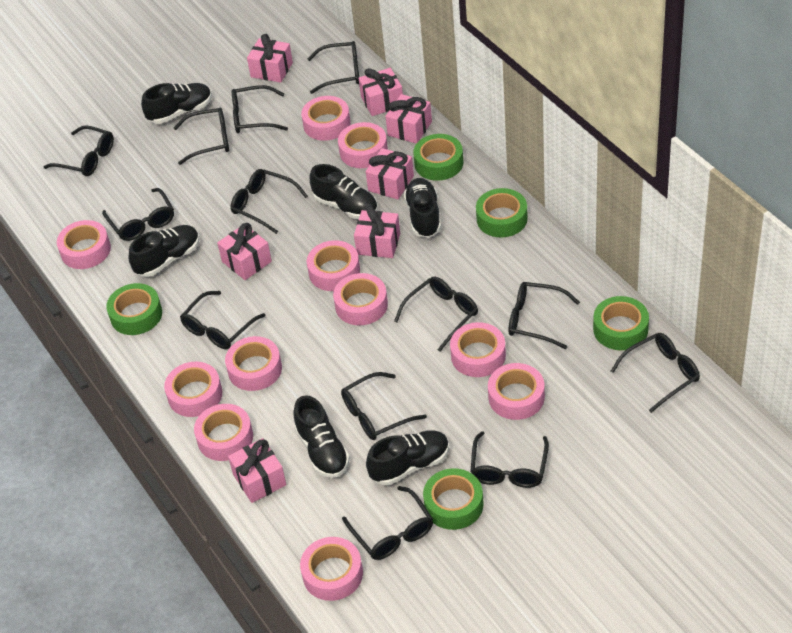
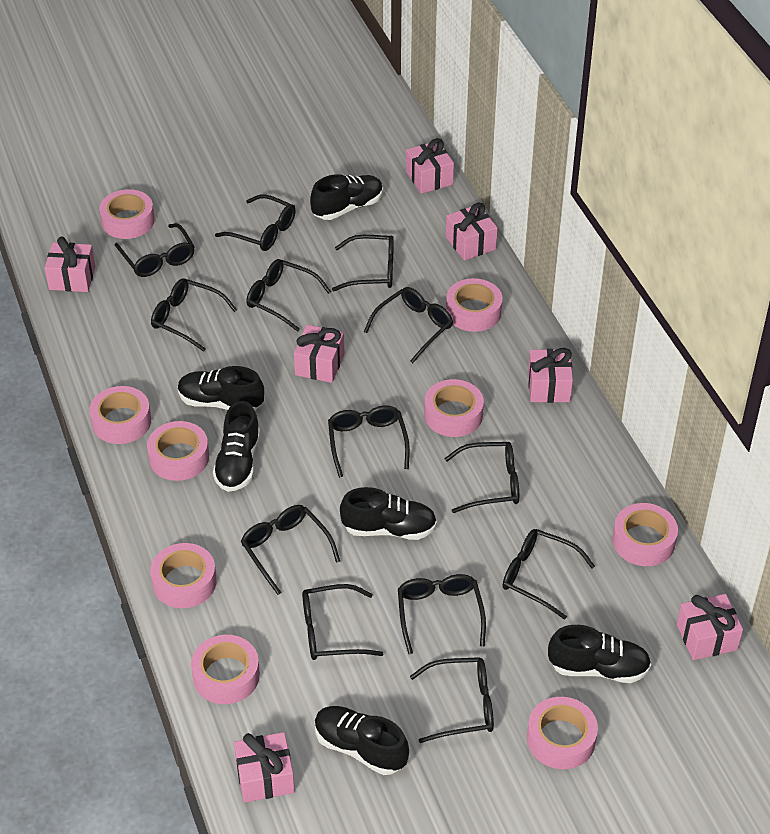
green tape: 5 -> 0
pink tape: 11 -> 9

